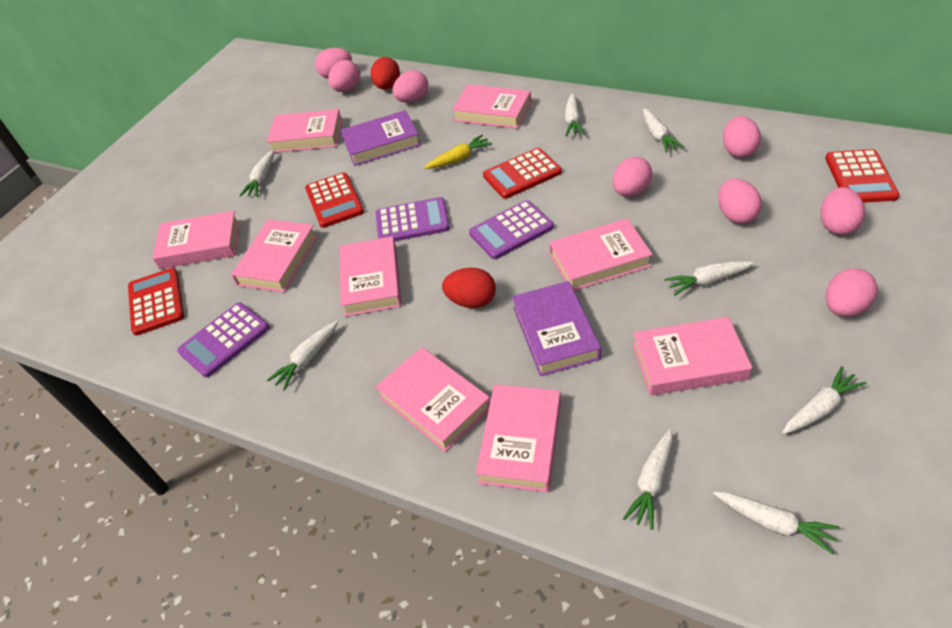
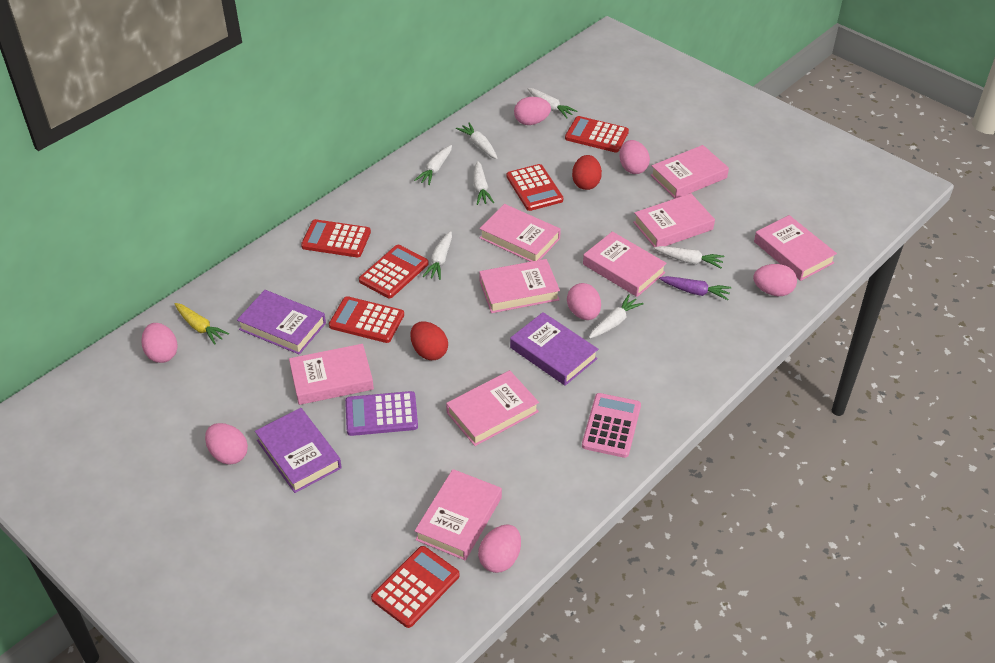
pink calculator: 0 -> 1
pink egg: 8 -> 7
purple book: 2 -> 3
purple calculator: 3 -> 1
purple carrot: 0 -> 1
red calculator: 4 -> 6
white carrot: 8 -> 7

